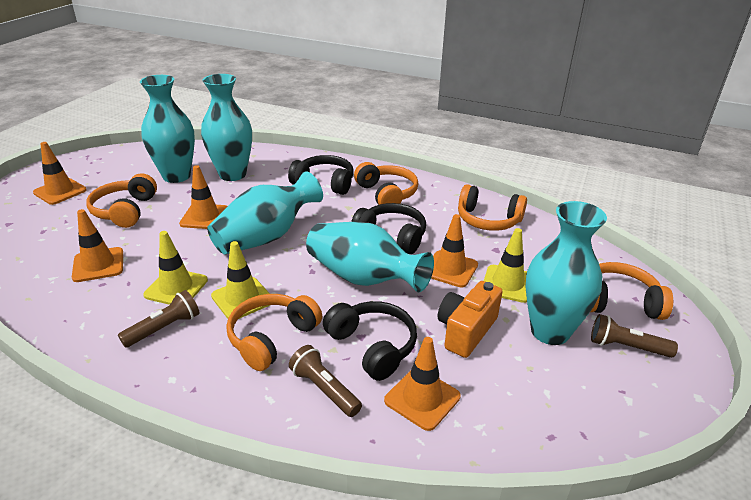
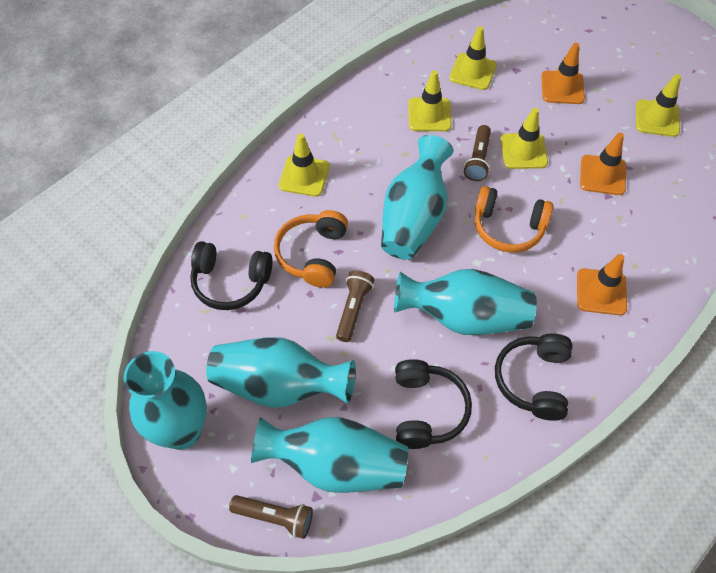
orange camera: 1 -> 0
orange headphones: 5 -> 2
orange traffic cone: 5 -> 3
yellow traffic cone: 3 -> 5

